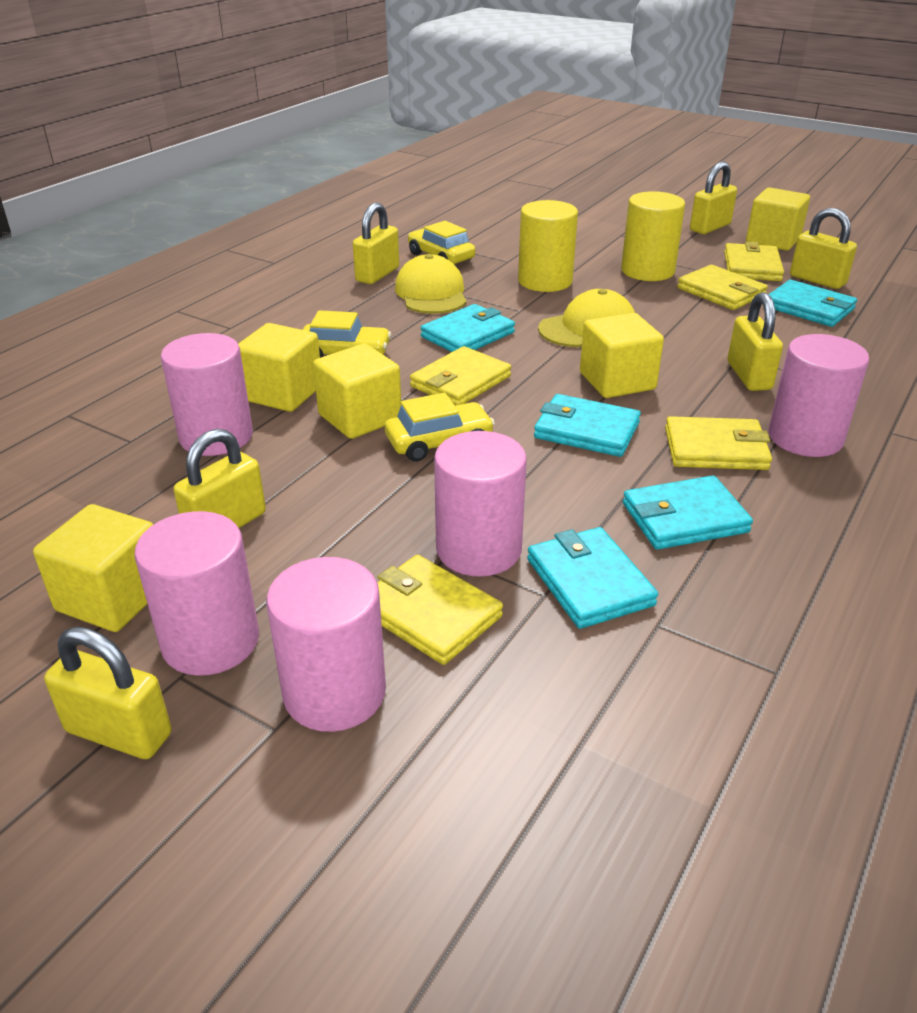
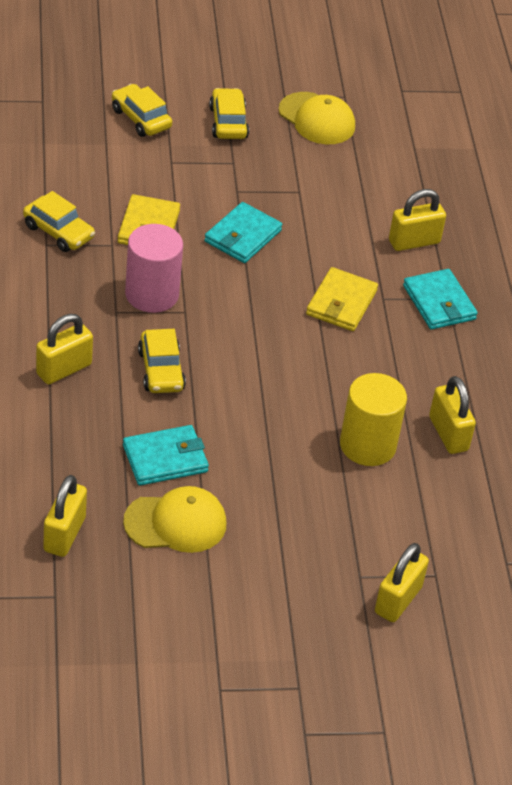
pink cylinder: 5 -> 1
turquoise wallet: 5 -> 3
yellow car: 3 -> 4
yellow cube: 5 -> 0
yellow cylinder: 2 -> 1
yellow padlock: 6 -> 5
yellow wallet: 5 -> 2

